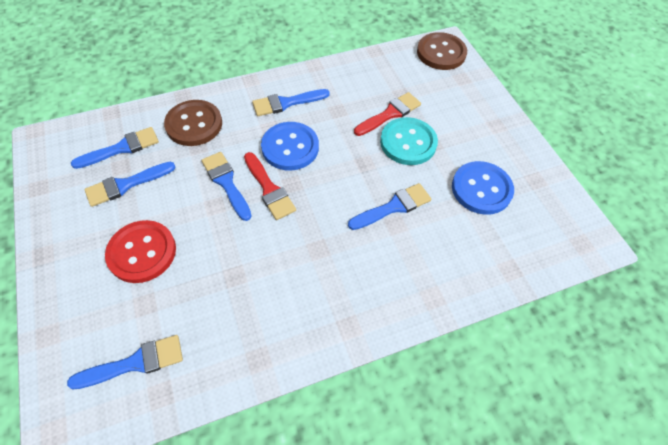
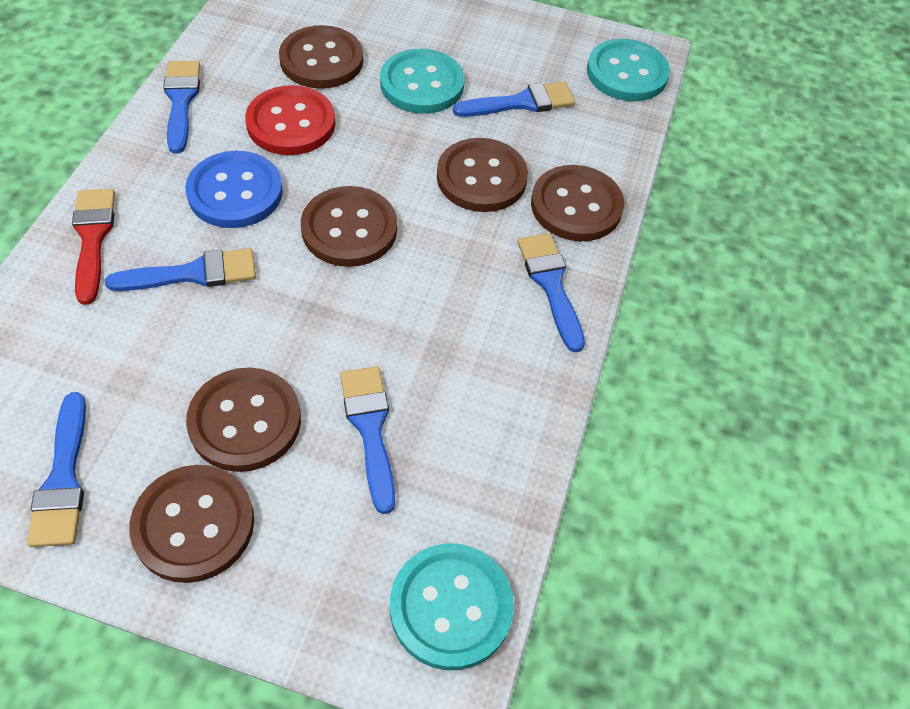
blue button: 2 -> 1
brown button: 2 -> 6
red brush: 2 -> 1
turquoise button: 1 -> 3

